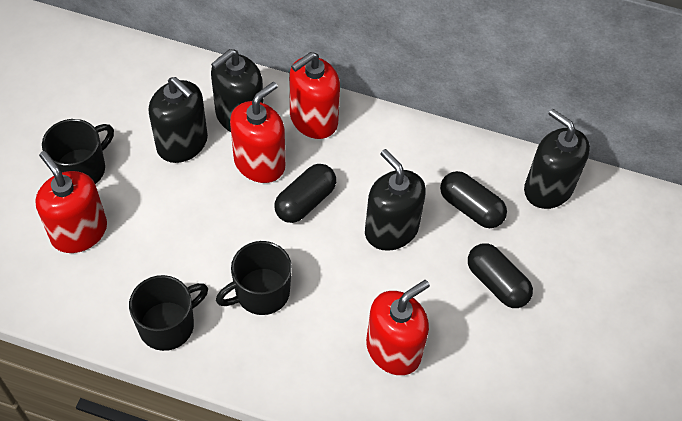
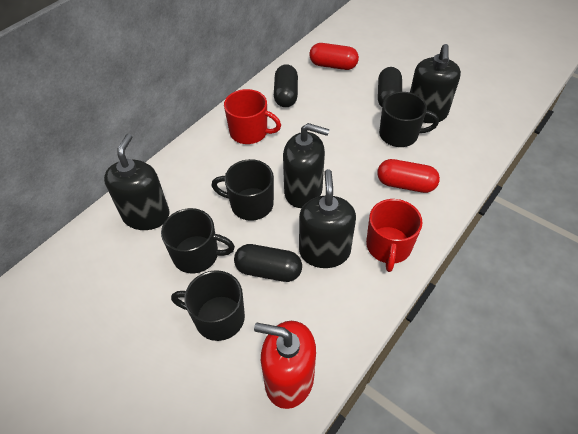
black mug: 3 -> 4
red capsule: 0 -> 2
red mug: 0 -> 2
red soap dispenser: 4 -> 1

